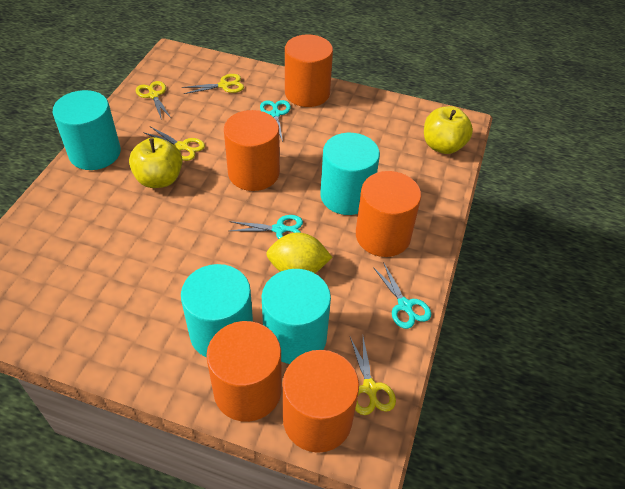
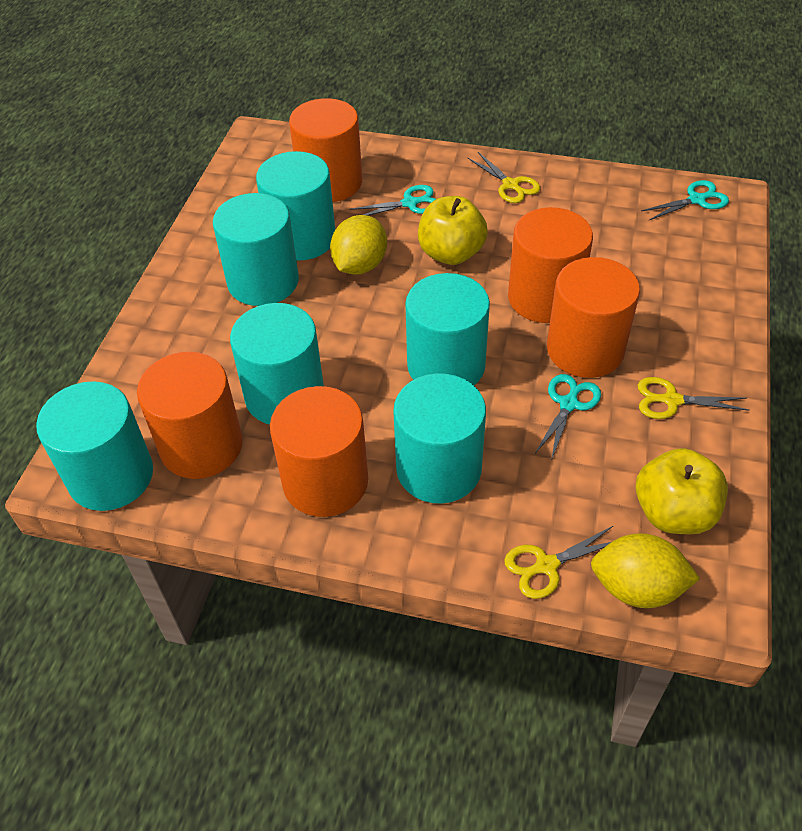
turquoise cylinder: 4 -> 6
yellow lemon: 1 -> 2
yellow scissors: 4 -> 3

